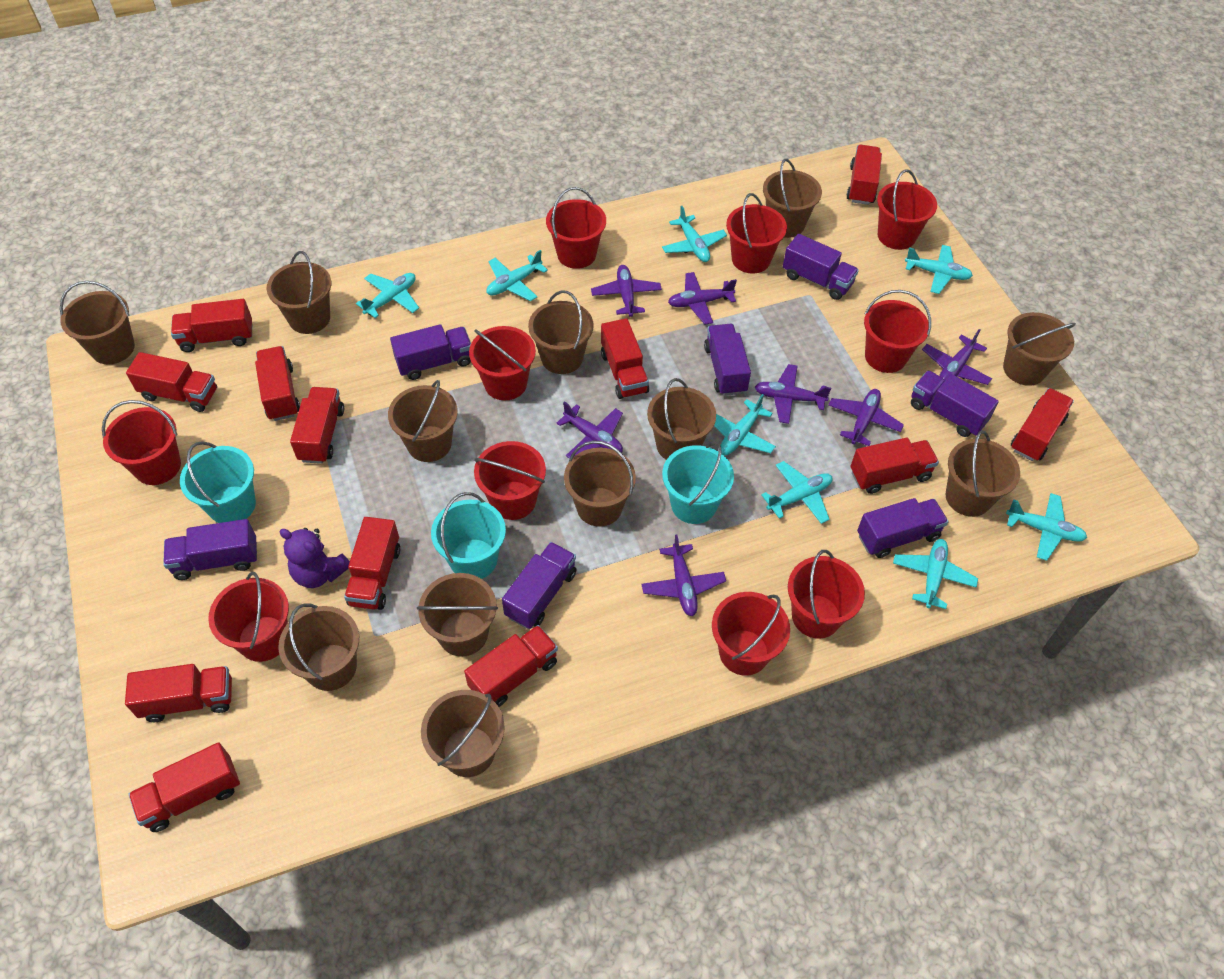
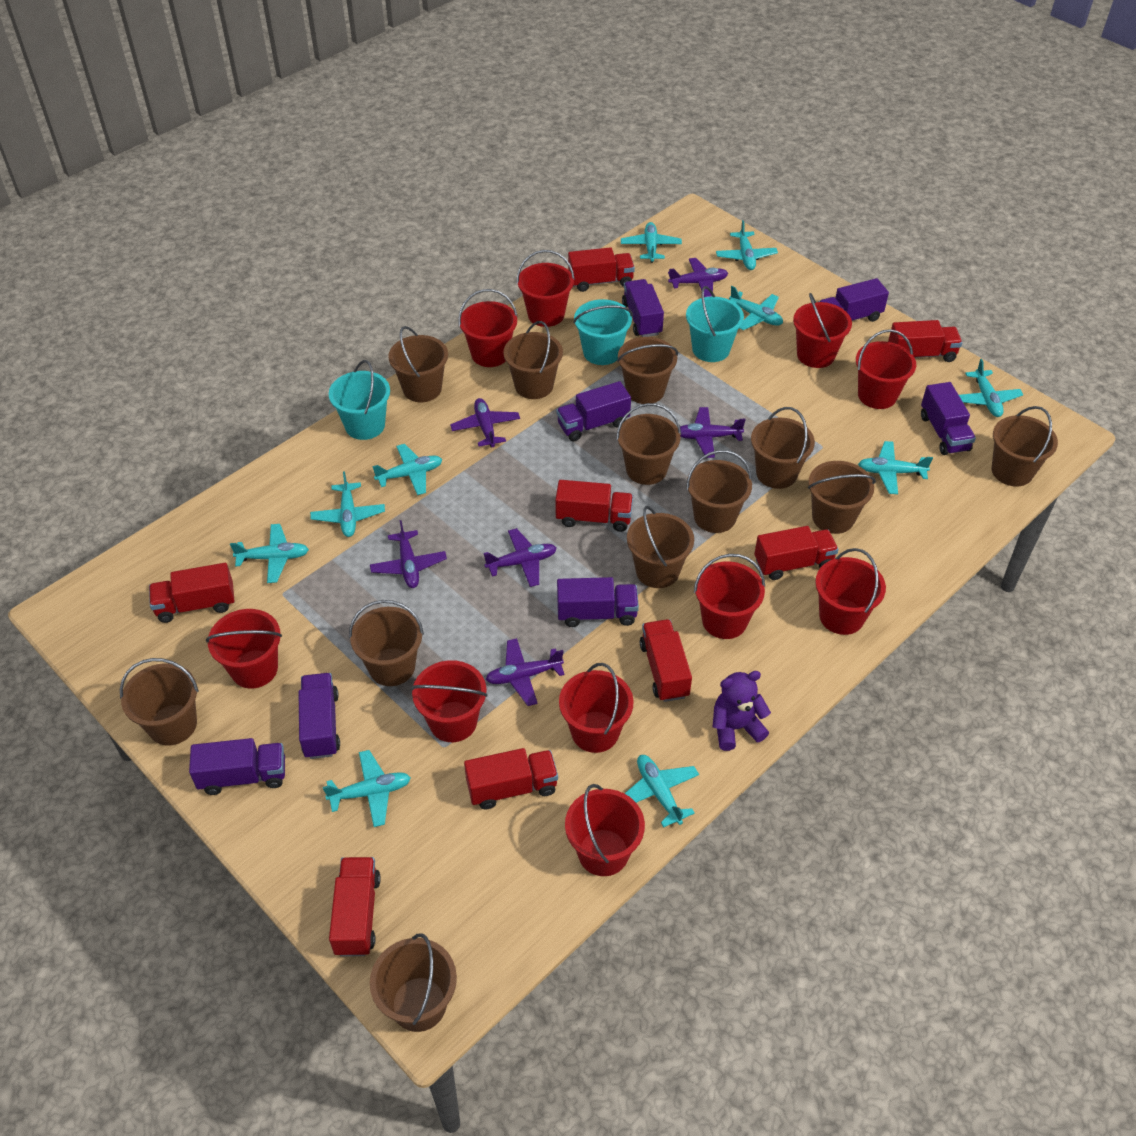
purple plane: 7 -> 6
red truck: 12 -> 8
turquoise plane: 8 -> 10

